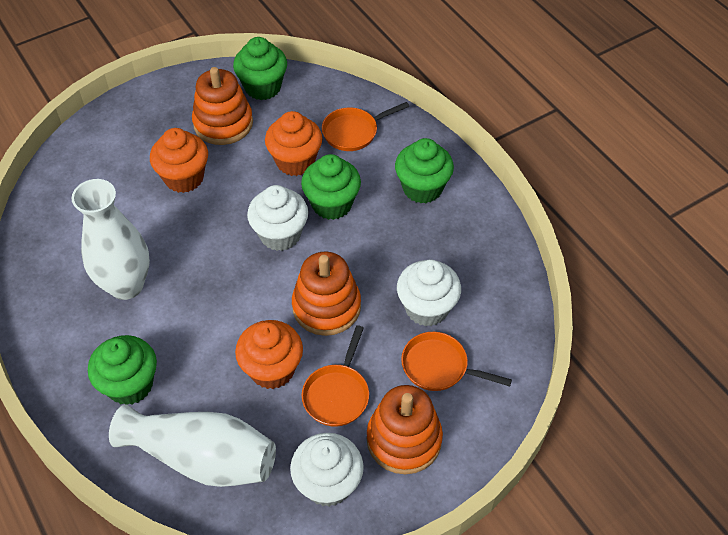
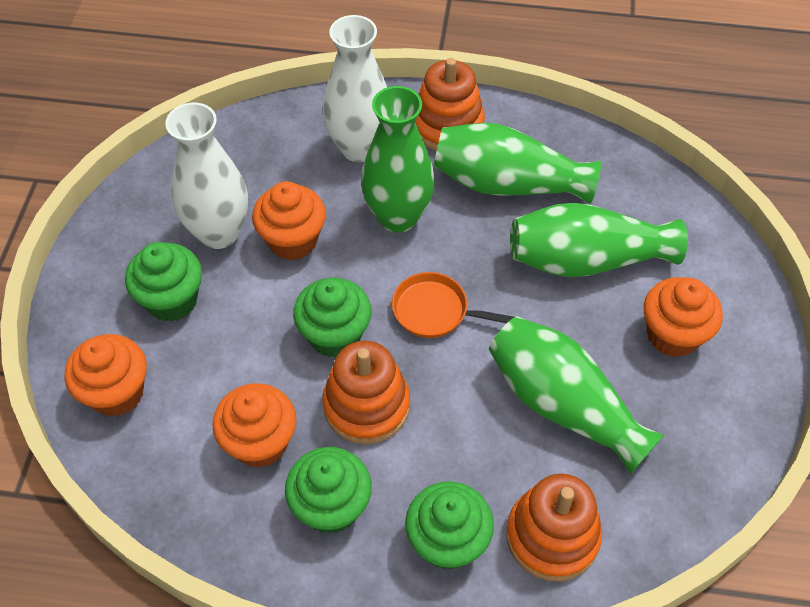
green vase: 0 -> 4
orange cupcake: 3 -> 4
orange pan: 3 -> 1
white cupcake: 3 -> 0

